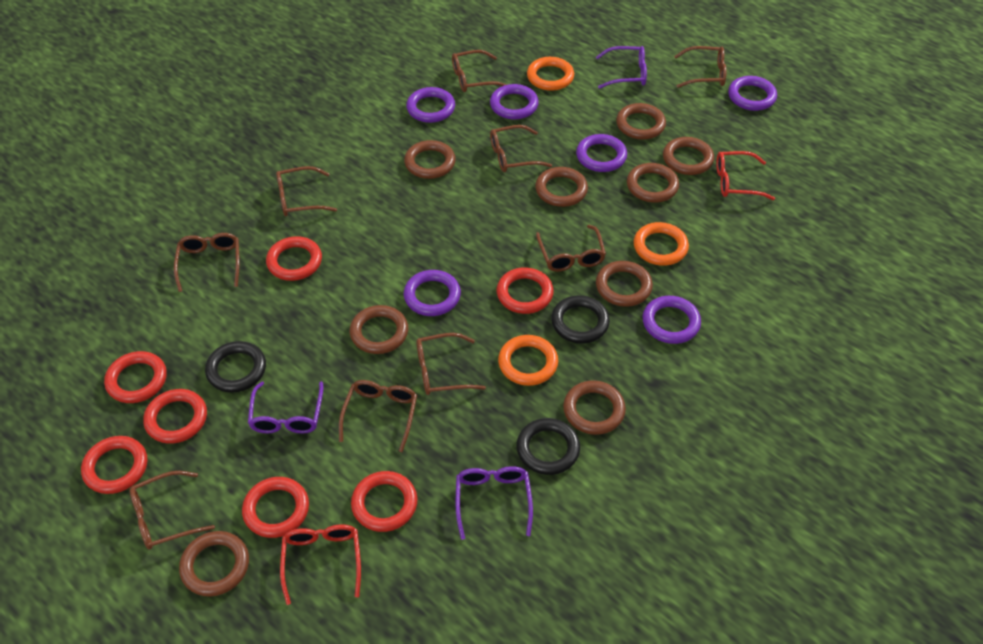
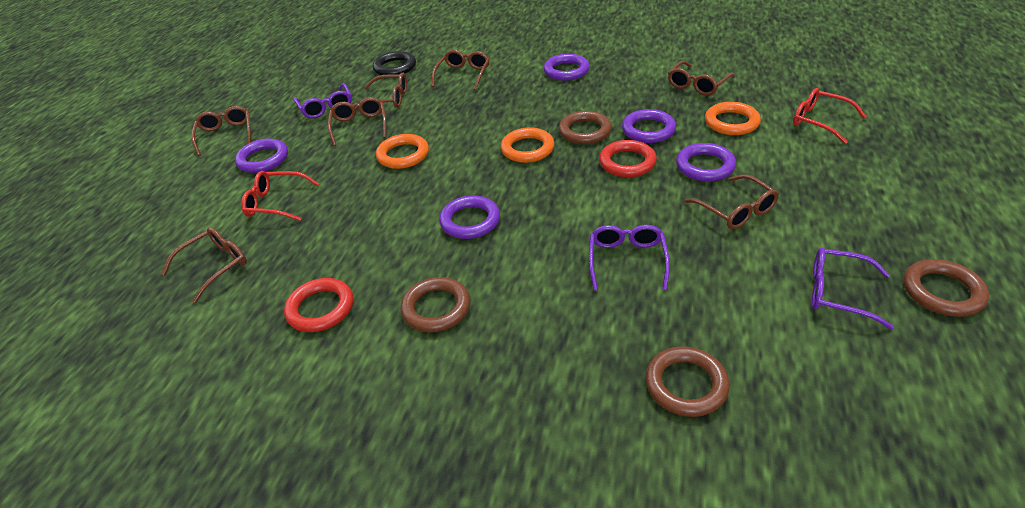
black ring: 3 -> 1
brown glasses: 9 -> 7
brown ring: 9 -> 4
purple ring: 6 -> 5
red ring: 7 -> 2

